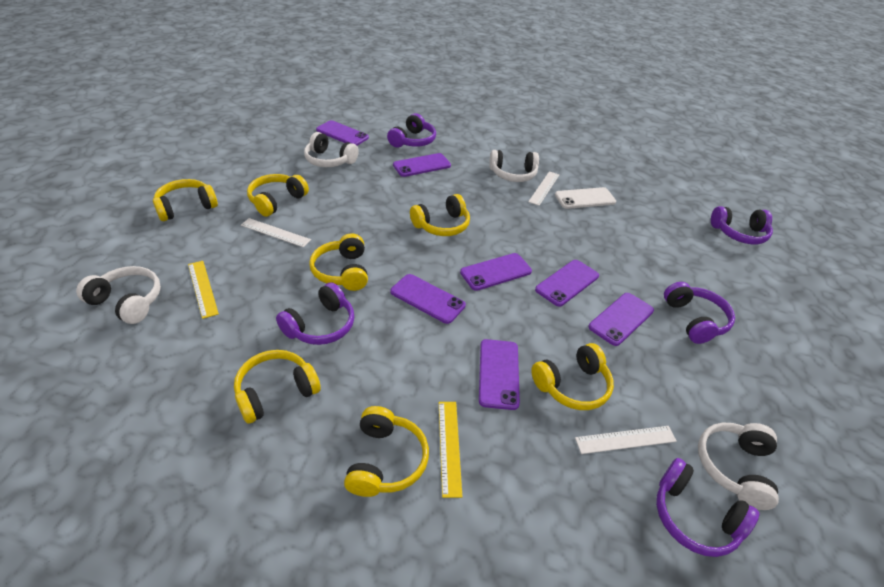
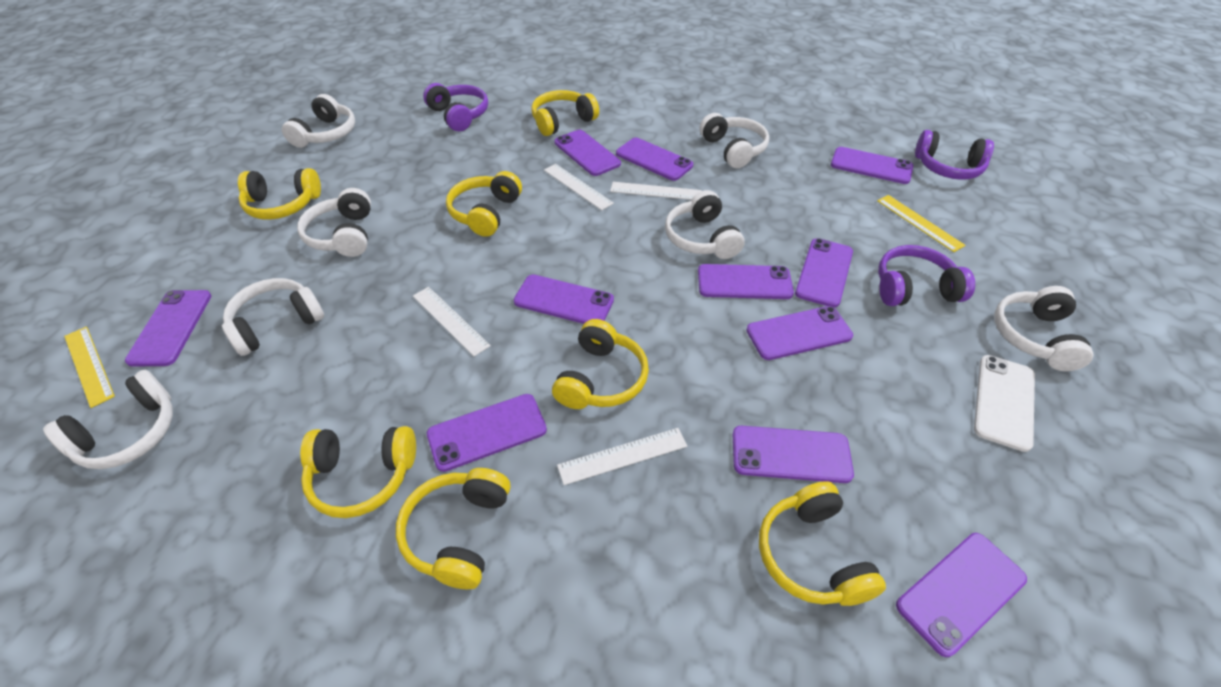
purple headphones: 5 -> 3
purple phone: 7 -> 11
white headphones: 4 -> 7
white ruler: 3 -> 4

